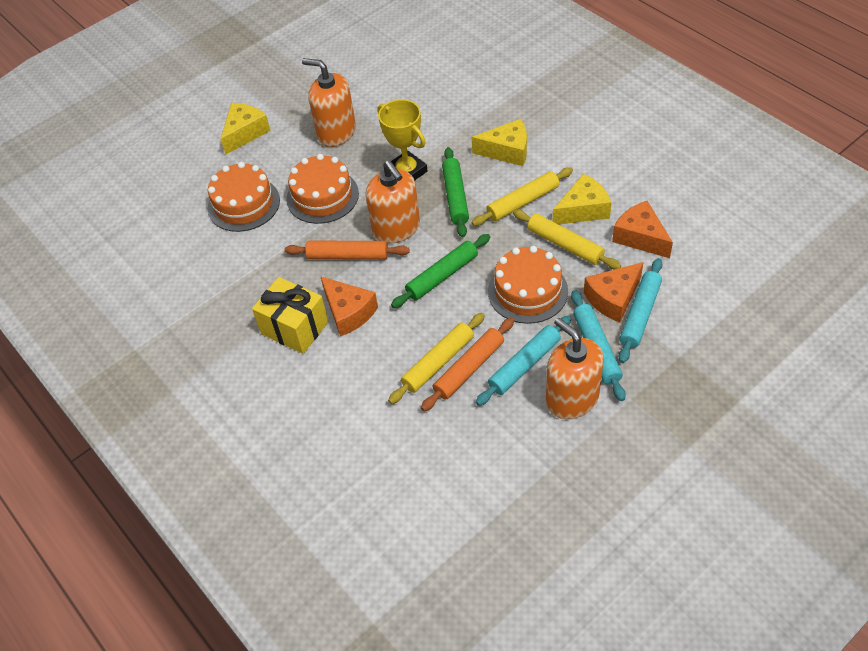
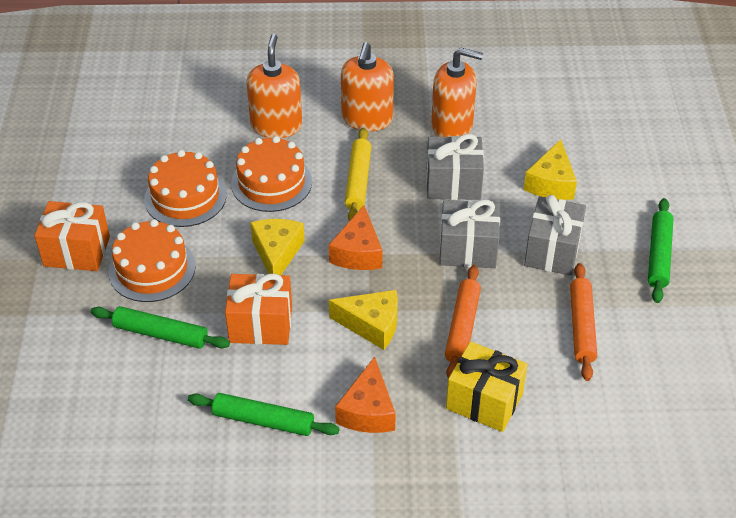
green rolling pin: 2 -> 3
grey gift: 0 -> 3
orange cheese: 3 -> 2
orange gift: 0 -> 2
turquoise rolling pin: 3 -> 0
yellow rolling pin: 3 -> 1
yellow trophy: 1 -> 0

